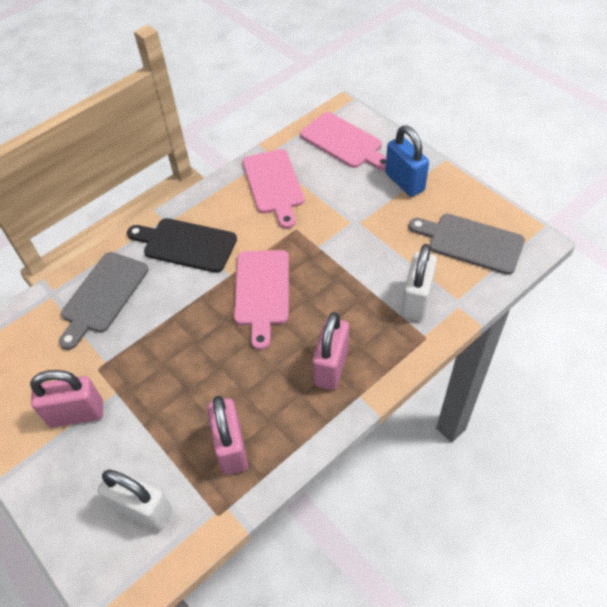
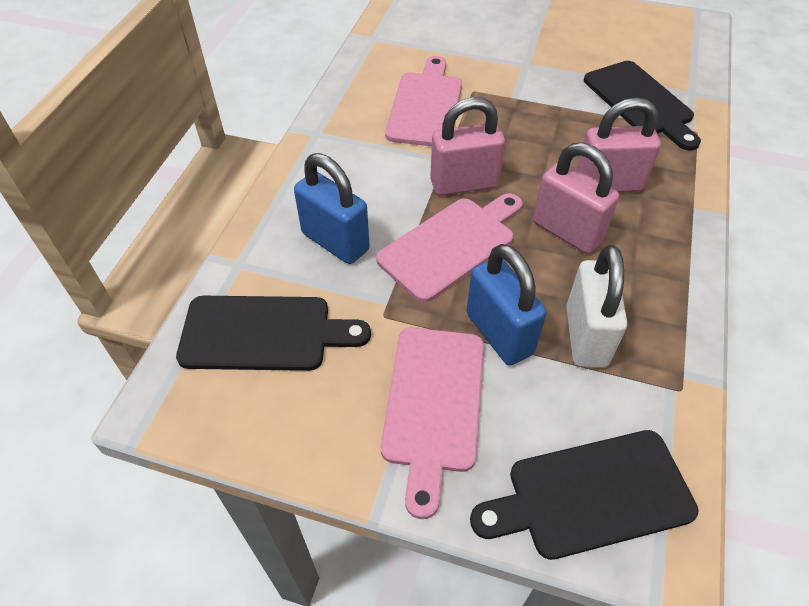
black cutting board: 1 -> 3
blue padlock: 1 -> 2
grey cutting board: 2 -> 0
white padlock: 2 -> 1

